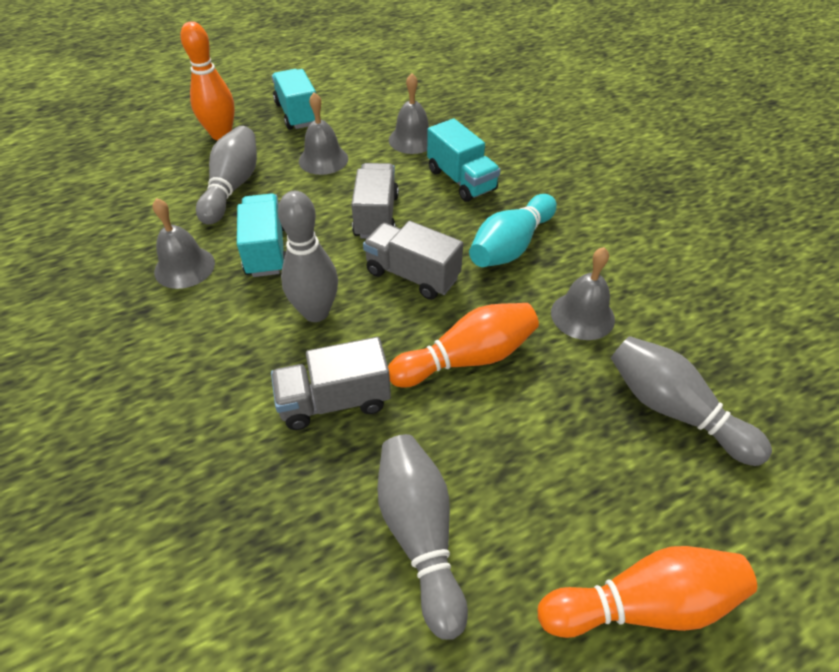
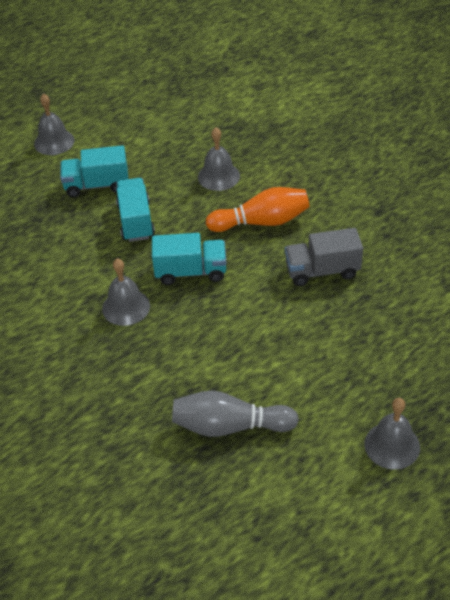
grey bowling pin: 4 -> 1
grey truck: 3 -> 1
orange bowling pin: 3 -> 1
turquoise bowling pin: 1 -> 0

